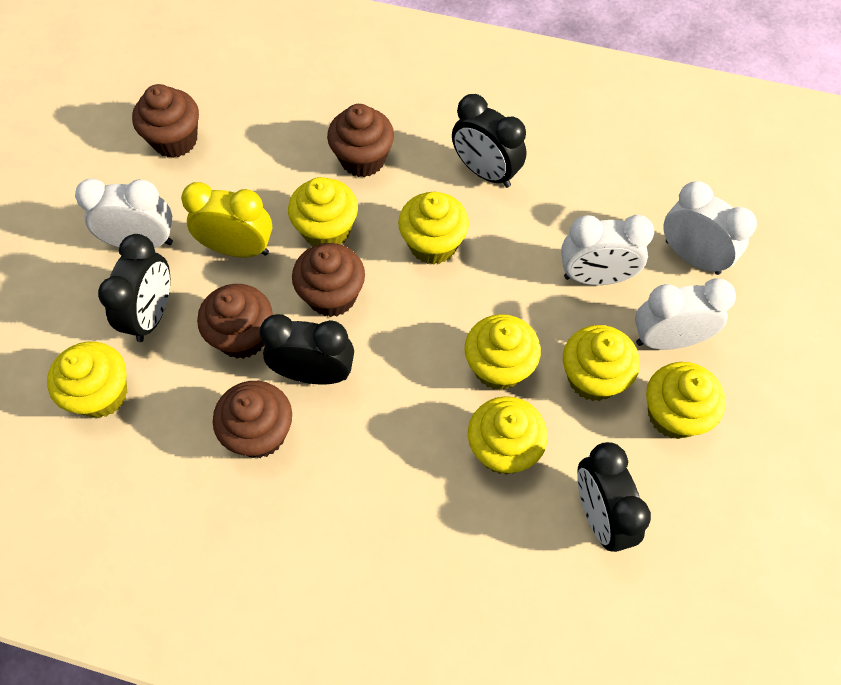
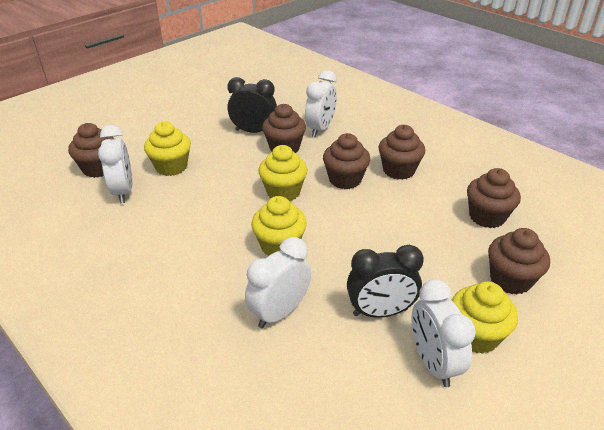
black clock: 4 -> 2
brown cupcake: 5 -> 6
yellow clock: 1 -> 0
yellow cupcake: 7 -> 4

